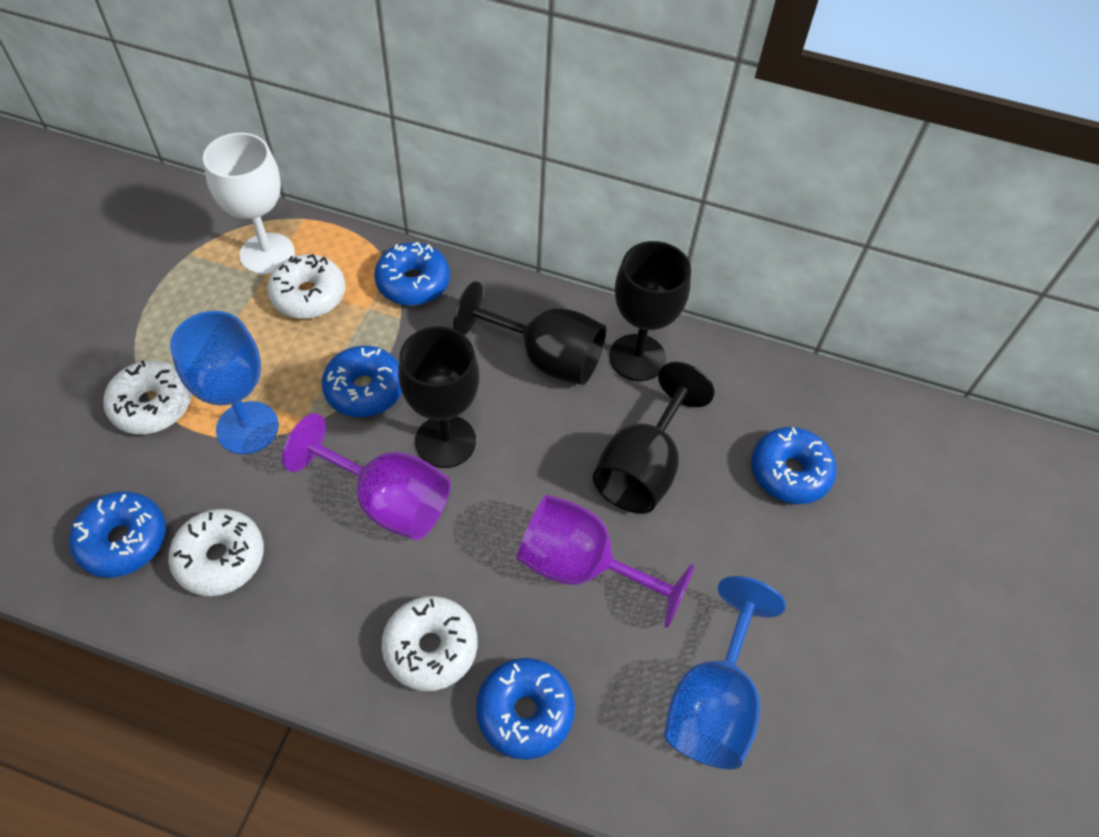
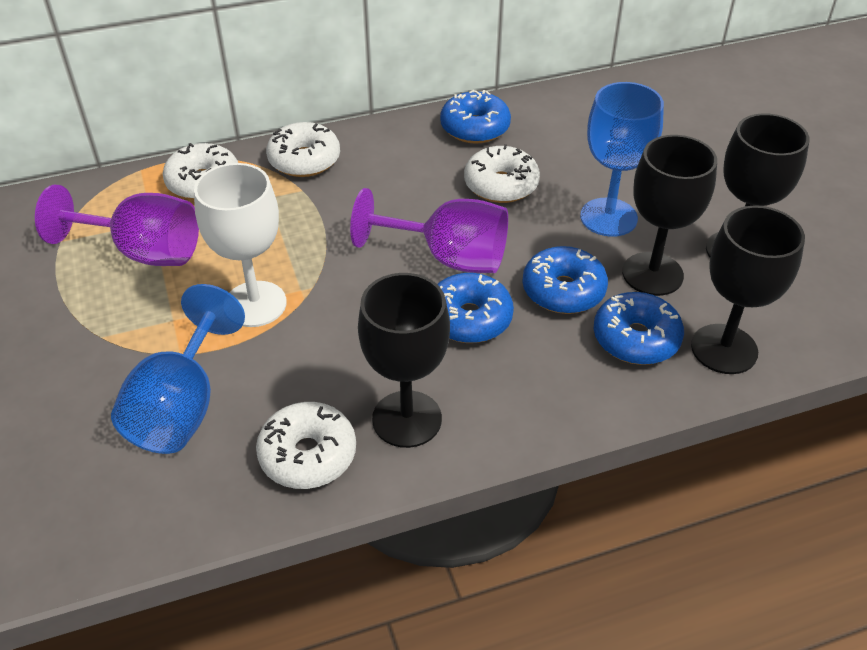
blue donut: 5 -> 4

